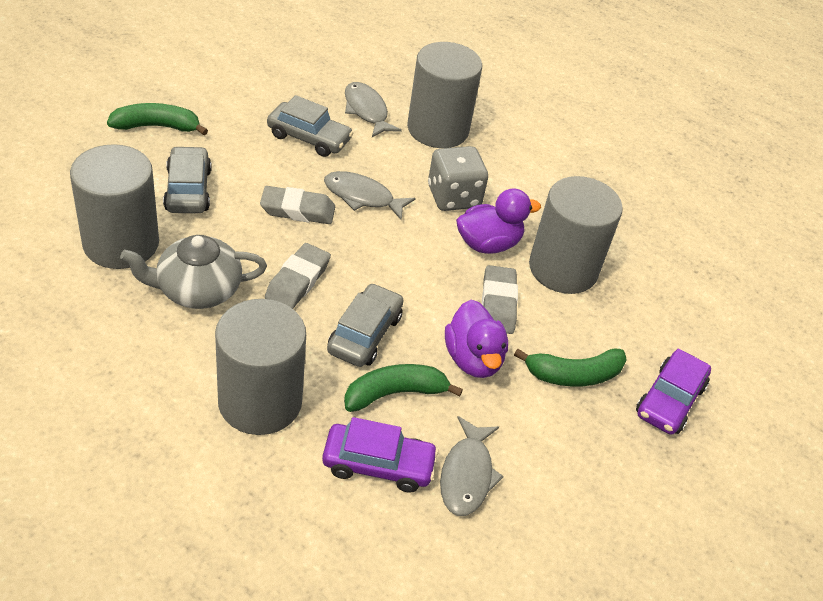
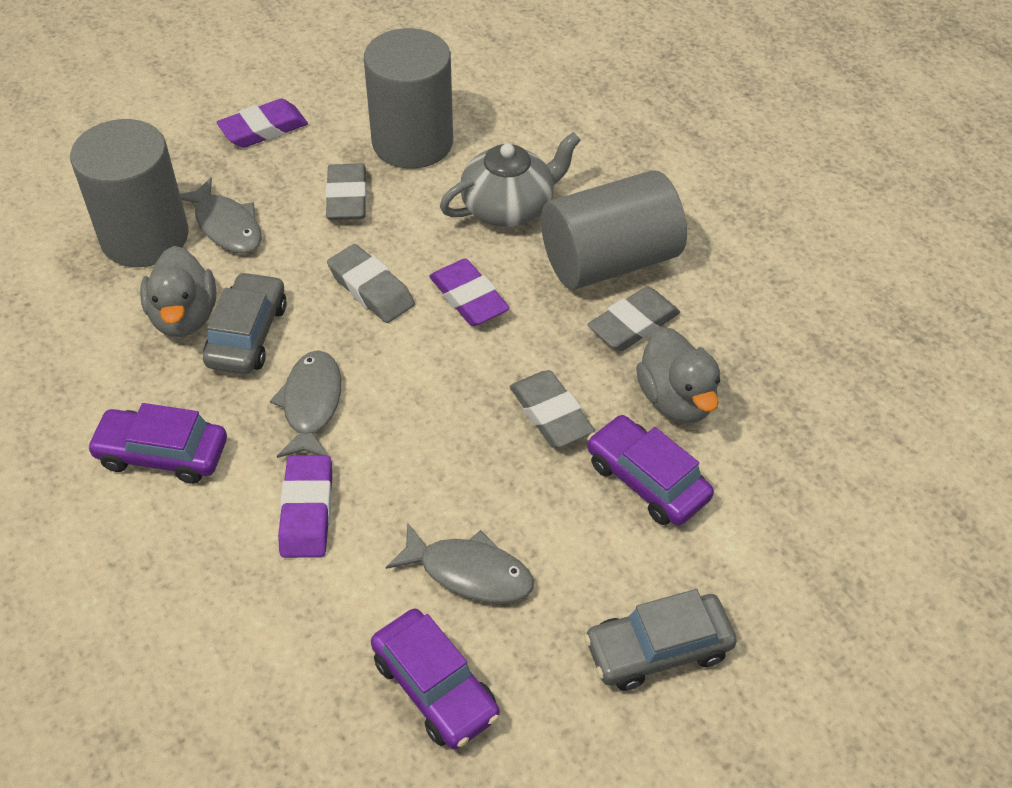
green banana: 3 -> 0
grey car: 3 -> 2
grey cylinder: 4 -> 3
grey dice: 1 -> 0
grey duck: 0 -> 2
grey eraser: 3 -> 4
purple car: 2 -> 3
purple duck: 2 -> 0
purple eraser: 0 -> 3

